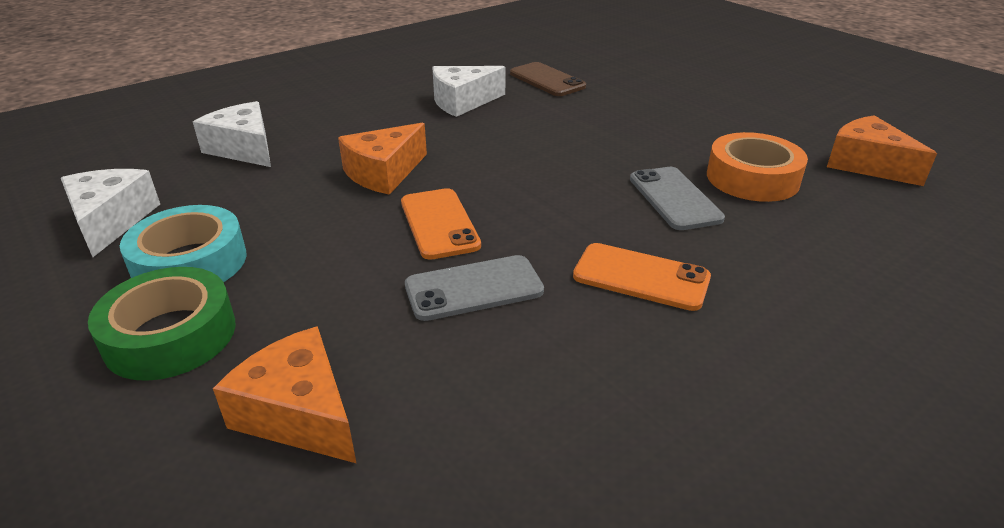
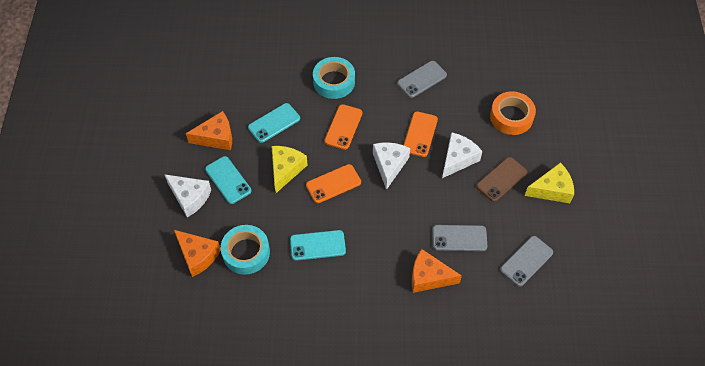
green tape: 1 -> 0
grey phone: 2 -> 3
orange phone: 2 -> 3
turquoise phone: 0 -> 3
turquoise tape: 1 -> 2
yellow cheese: 0 -> 2

